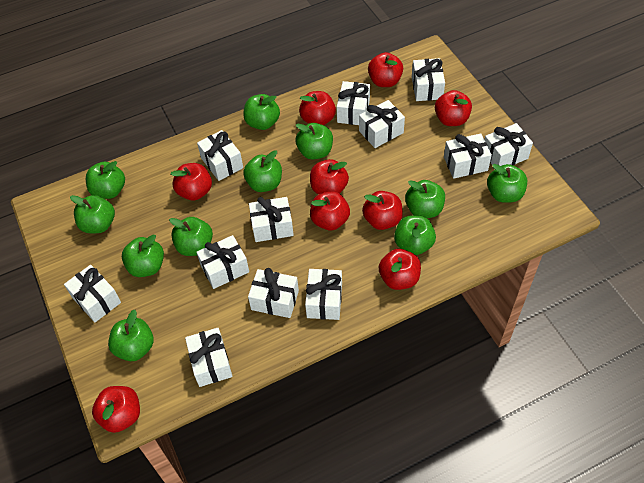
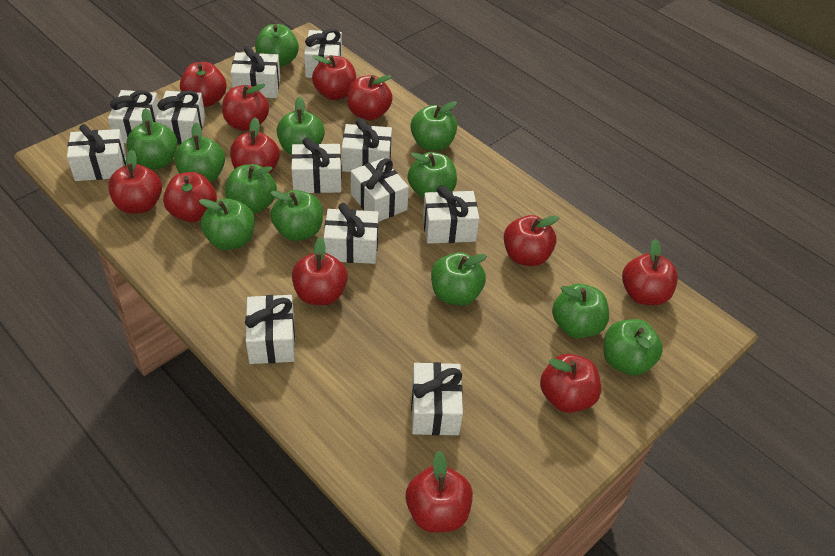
green apple: 11 -> 12
red apple: 9 -> 12

